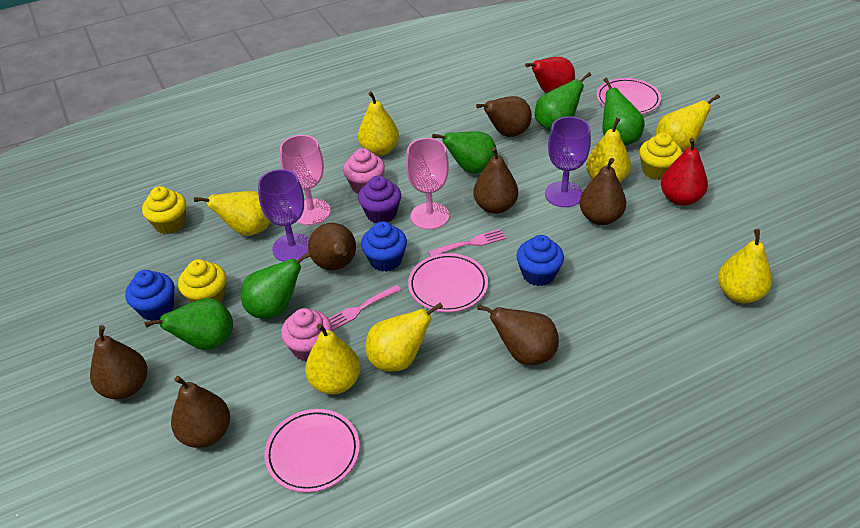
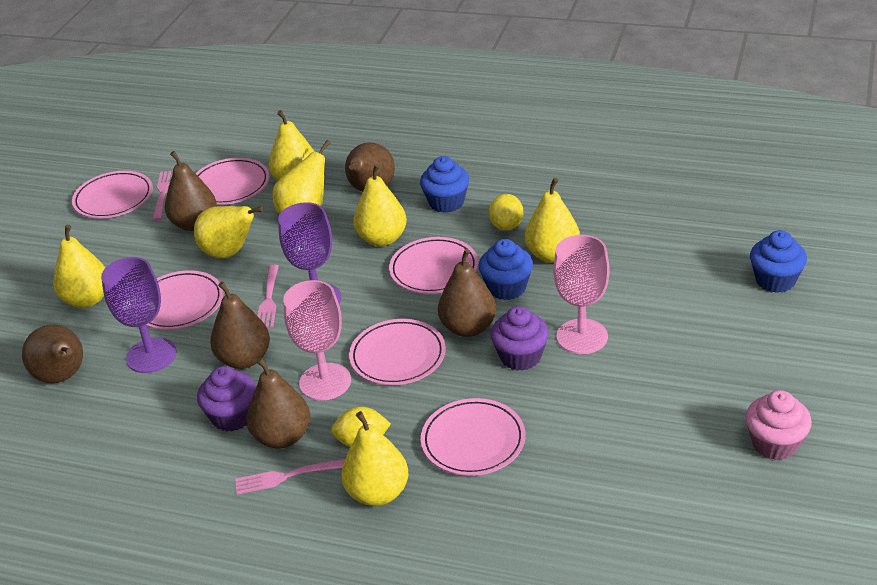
brown pear: 7 -> 6
green pear: 5 -> 0
pink cupcake: 2 -> 1
pink fork: 2 -> 3
pink plate: 3 -> 6
purple cupcake: 1 -> 2
red pear: 2 -> 0
yellow cupcake: 3 -> 0
yellow lemon: 0 -> 2

